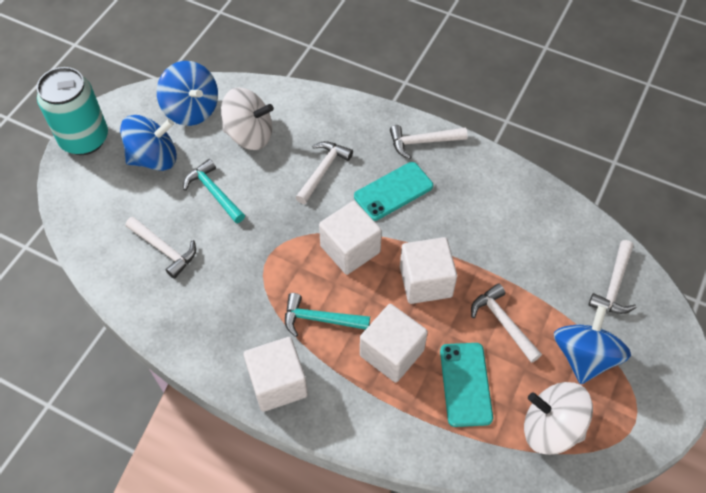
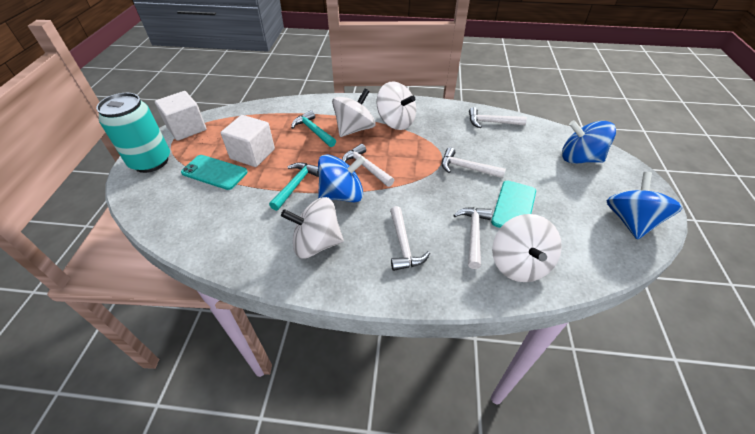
white cube: 4 -> 2
white spinning top: 2 -> 4

